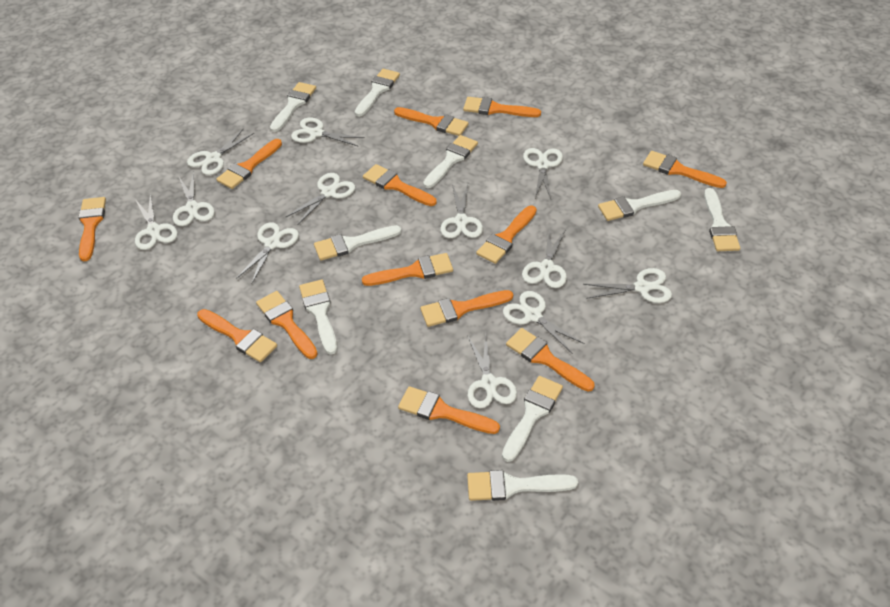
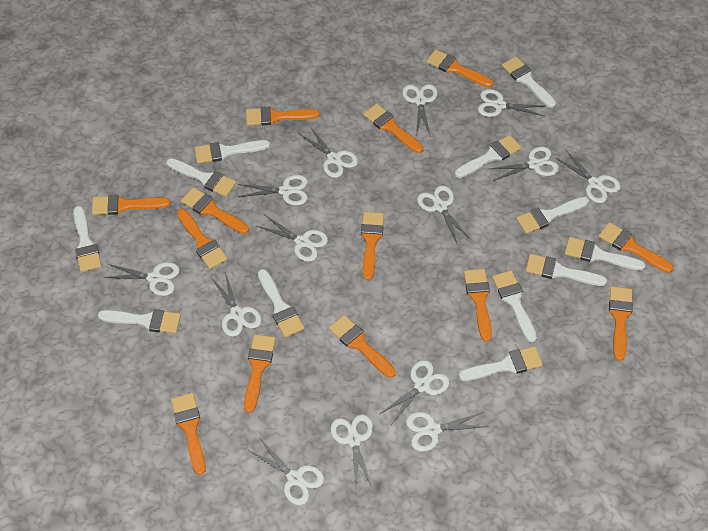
white brush: 9 -> 12
white scissors: 12 -> 14

